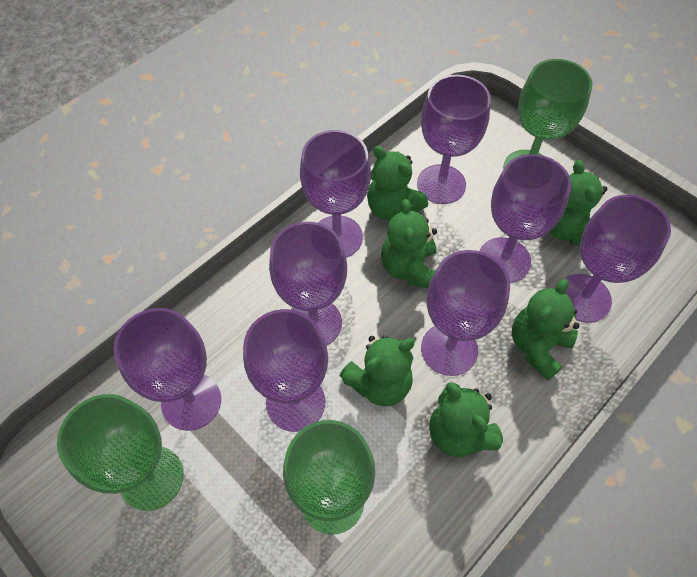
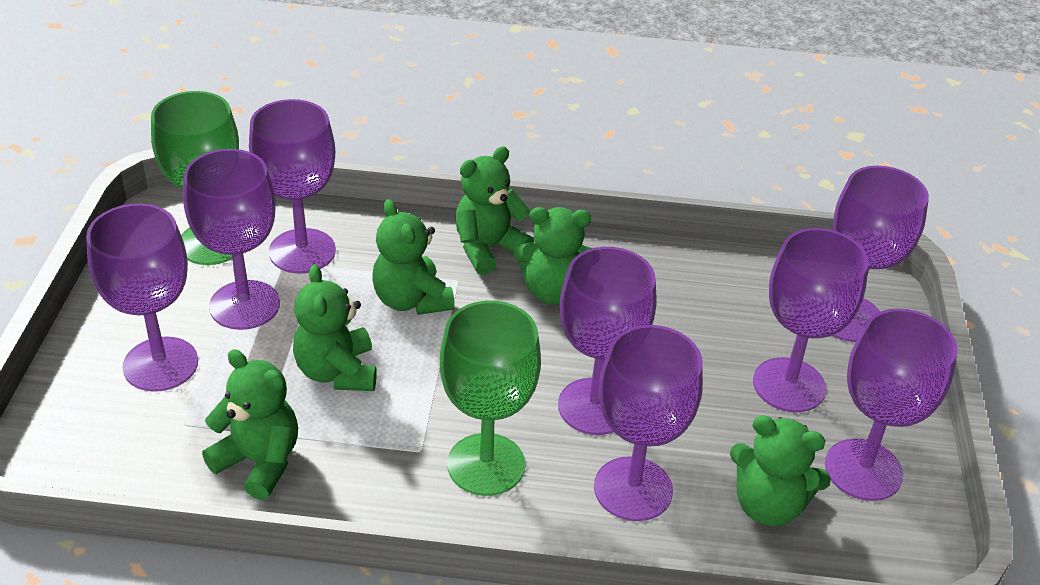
green goblet: 3 -> 2

